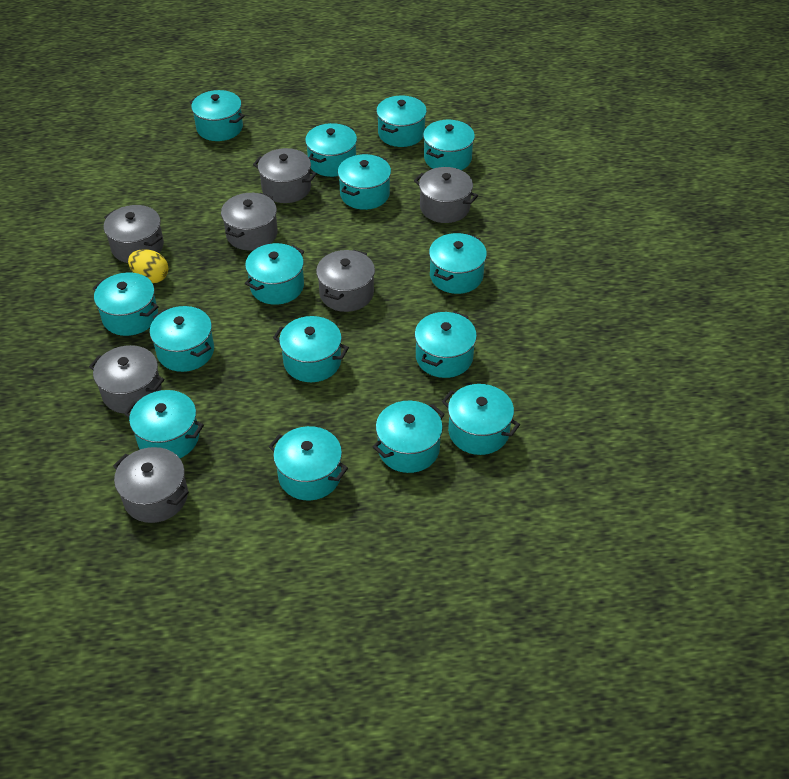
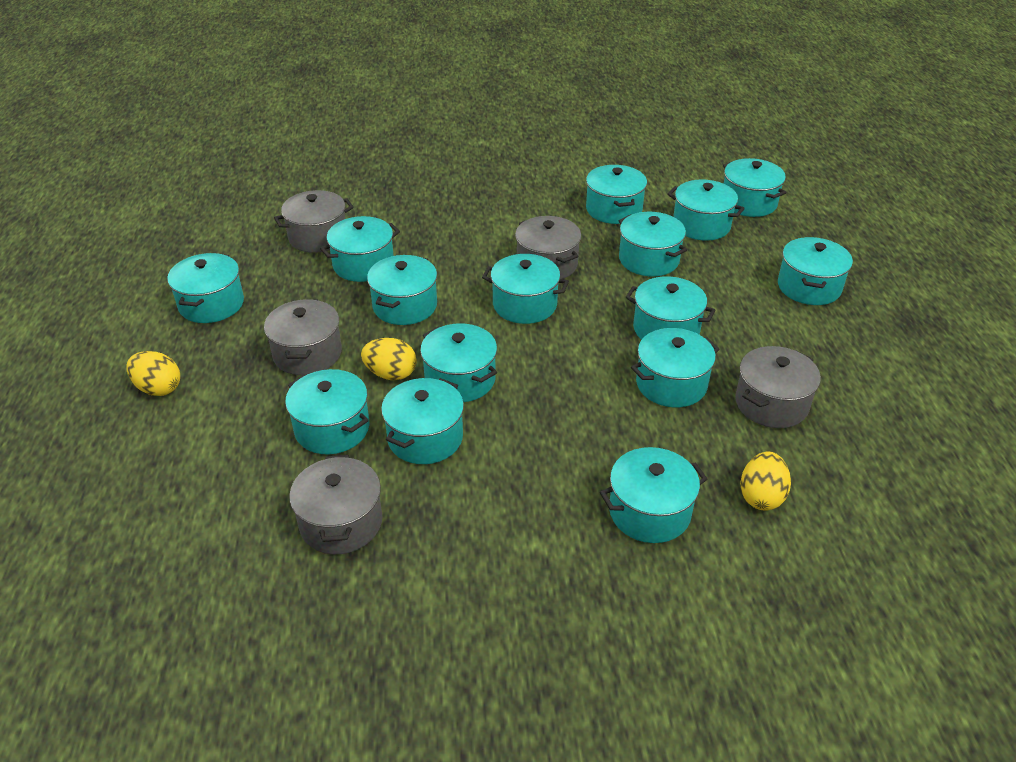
grey pot: 7 -> 5
yellow egg: 1 -> 3

